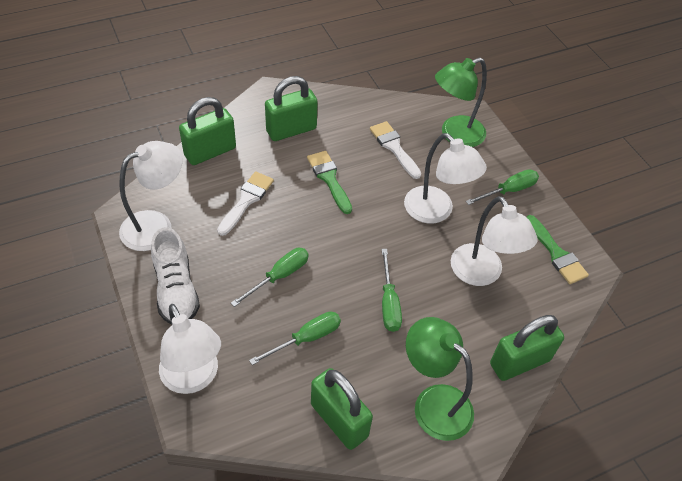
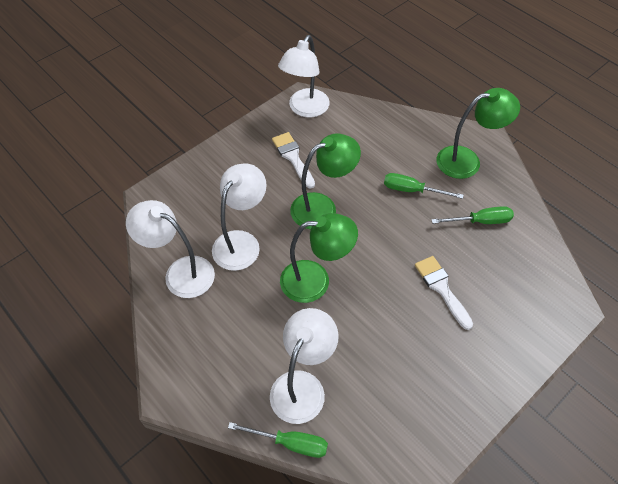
green brush: 2 -> 0
green lamp: 2 -> 3
green padlock: 4 -> 0
green screwdriver: 4 -> 3
white shoe: 1 -> 0

